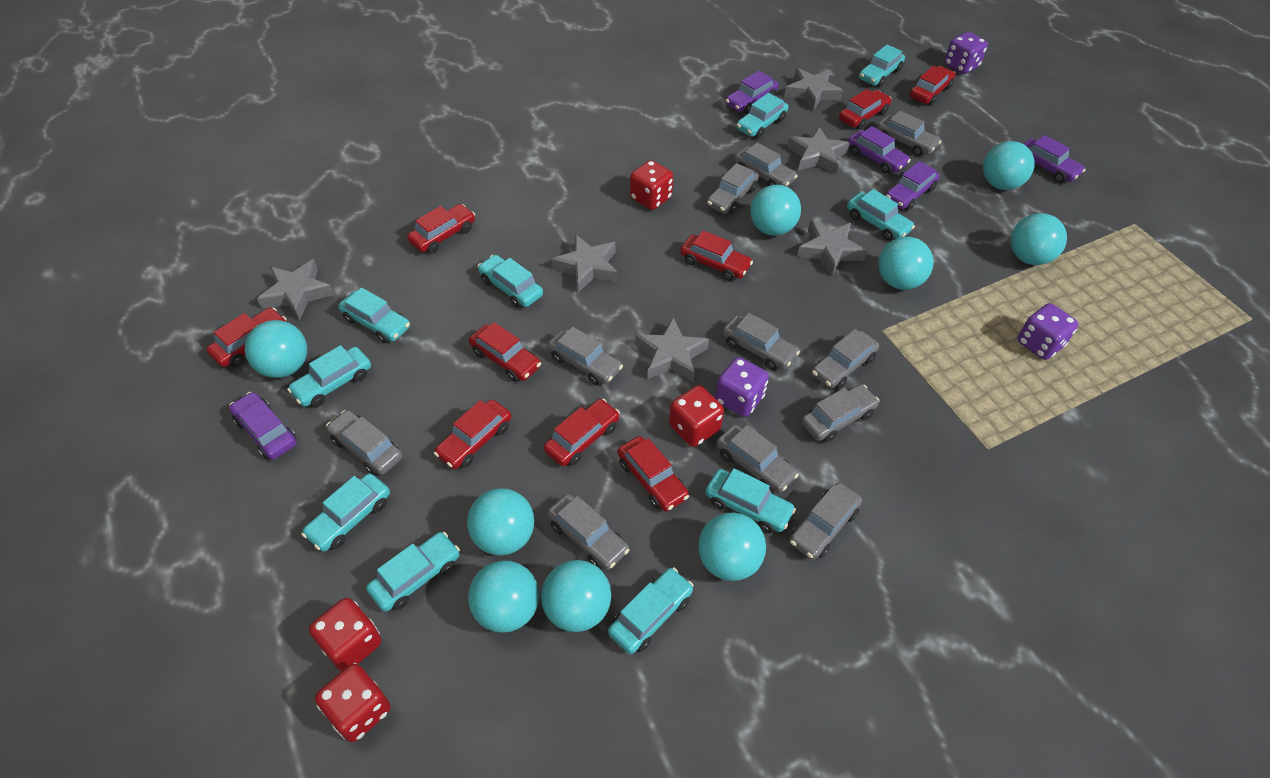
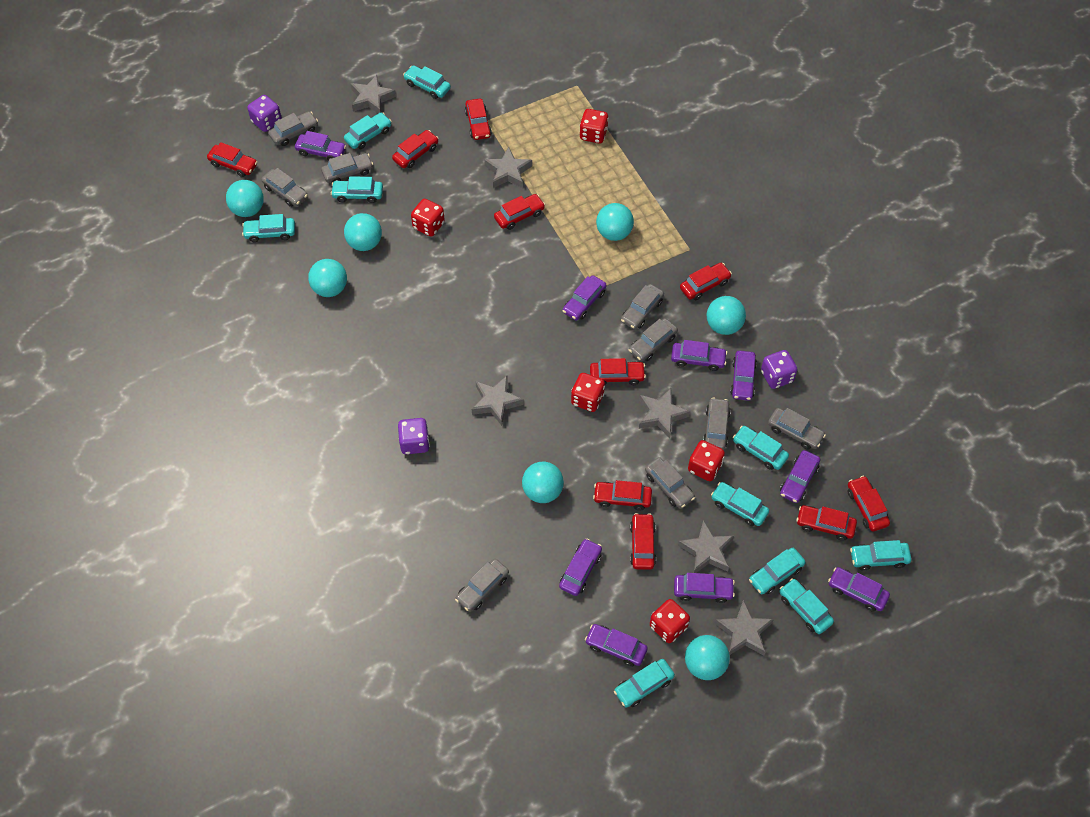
grey car: 11 -> 9
purple car: 5 -> 9
red car: 9 -> 10
red dice: 4 -> 5
turquoise ball: 9 -> 7

